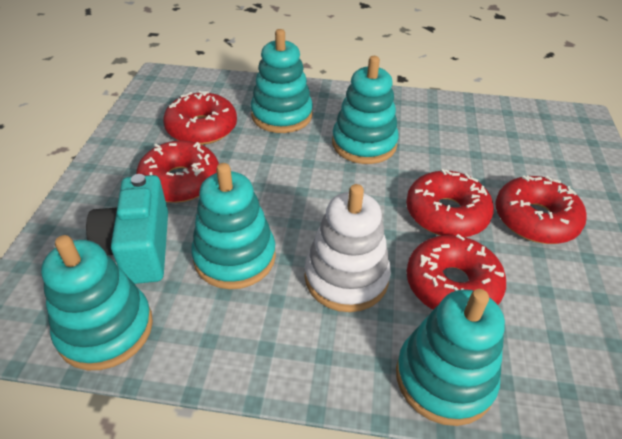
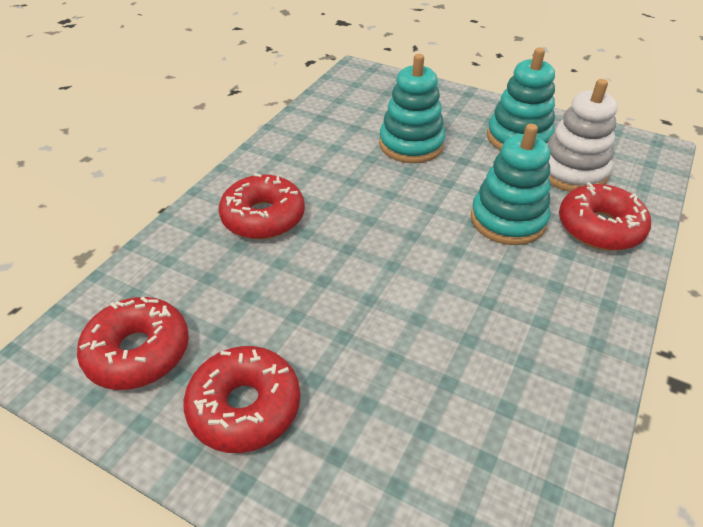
red donut: 5 -> 4
turquoise camera: 1 -> 0
turquoise stacking toy: 5 -> 3

